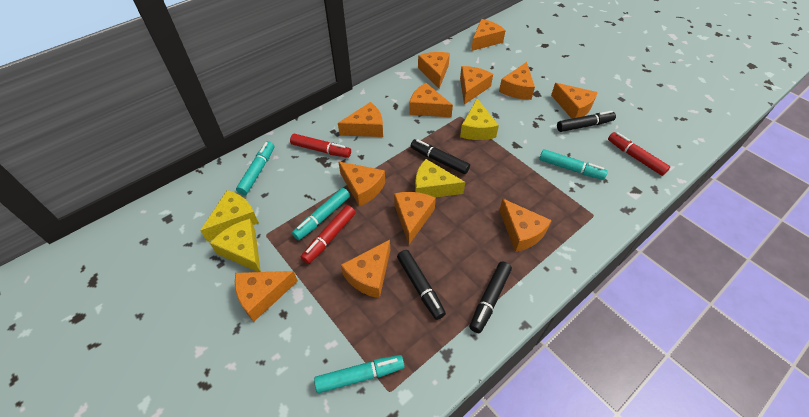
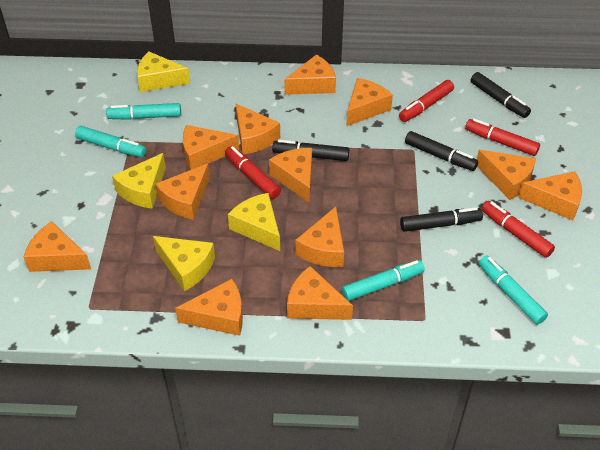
red marker: 3 -> 4

